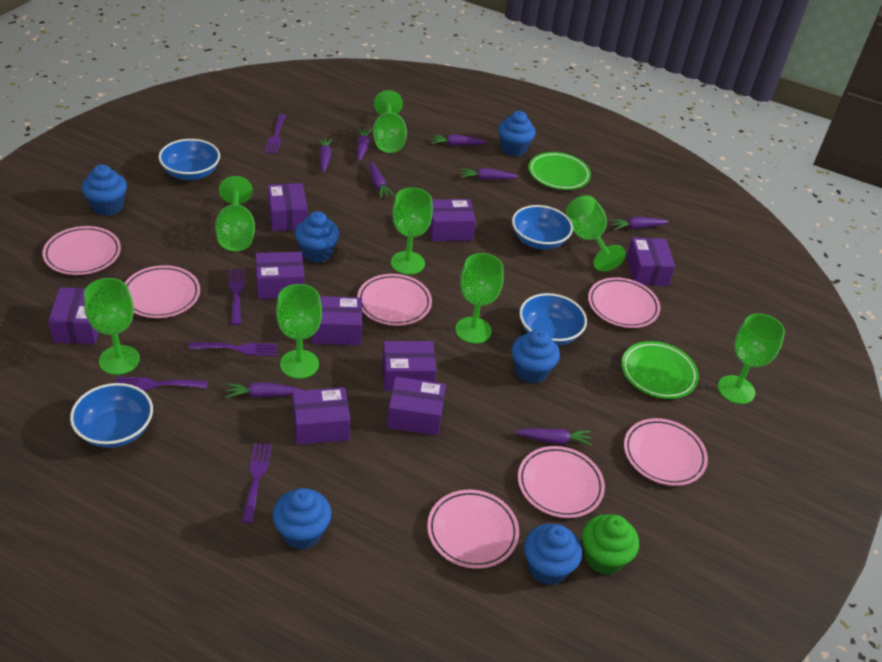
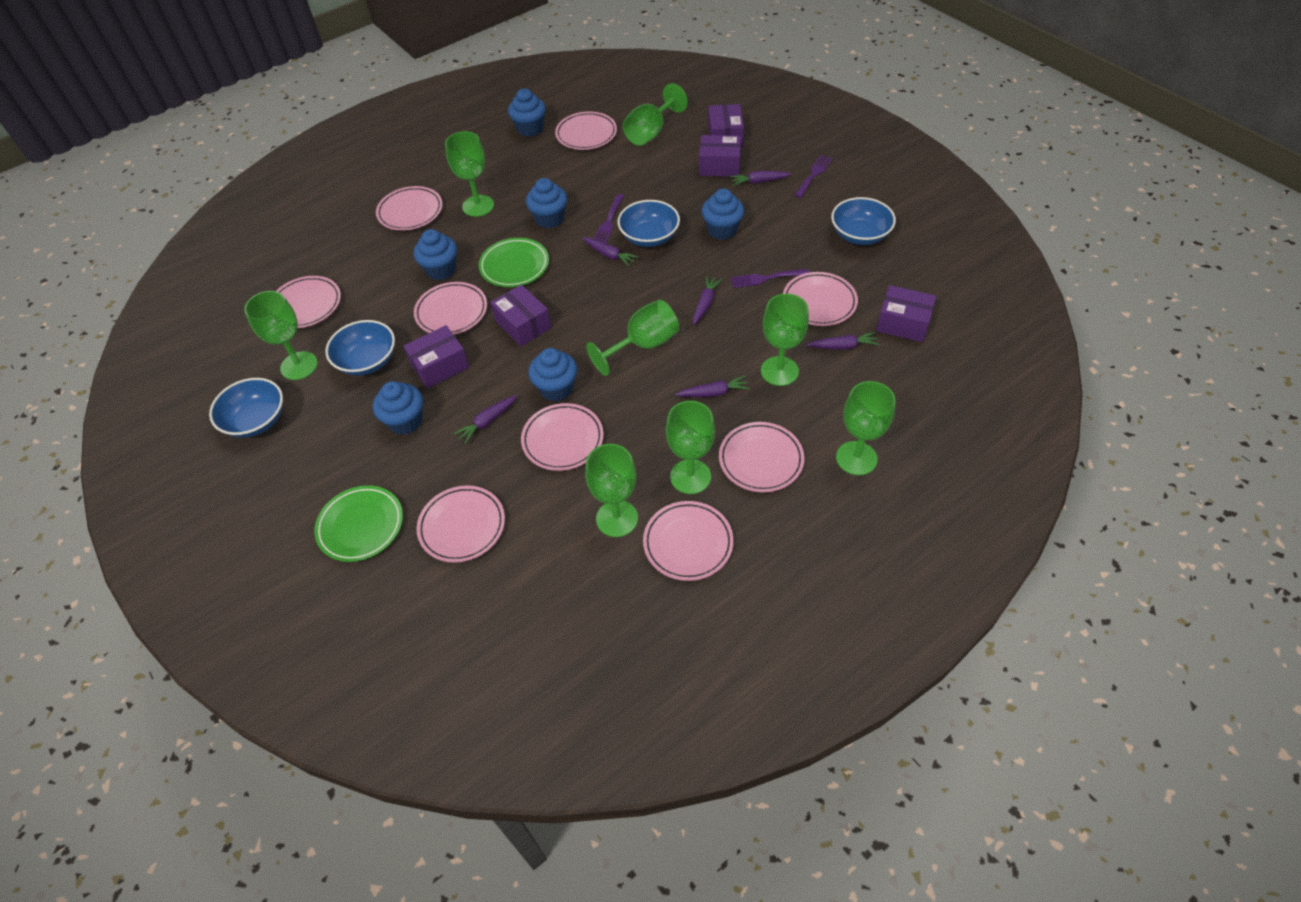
green cupcake: 1 -> 0
pink plate: 7 -> 9
purple box: 9 -> 5
purple carrot: 8 -> 6
purple fork: 5 -> 3

